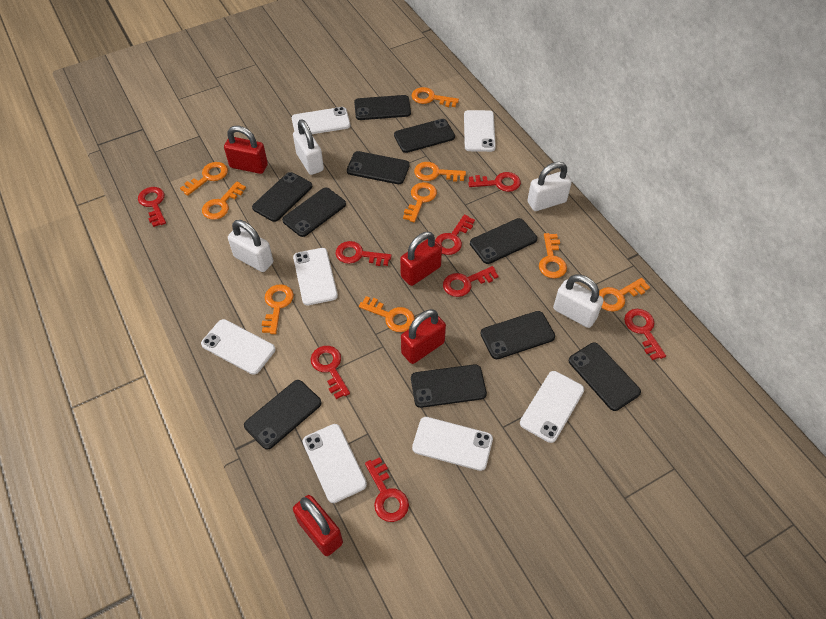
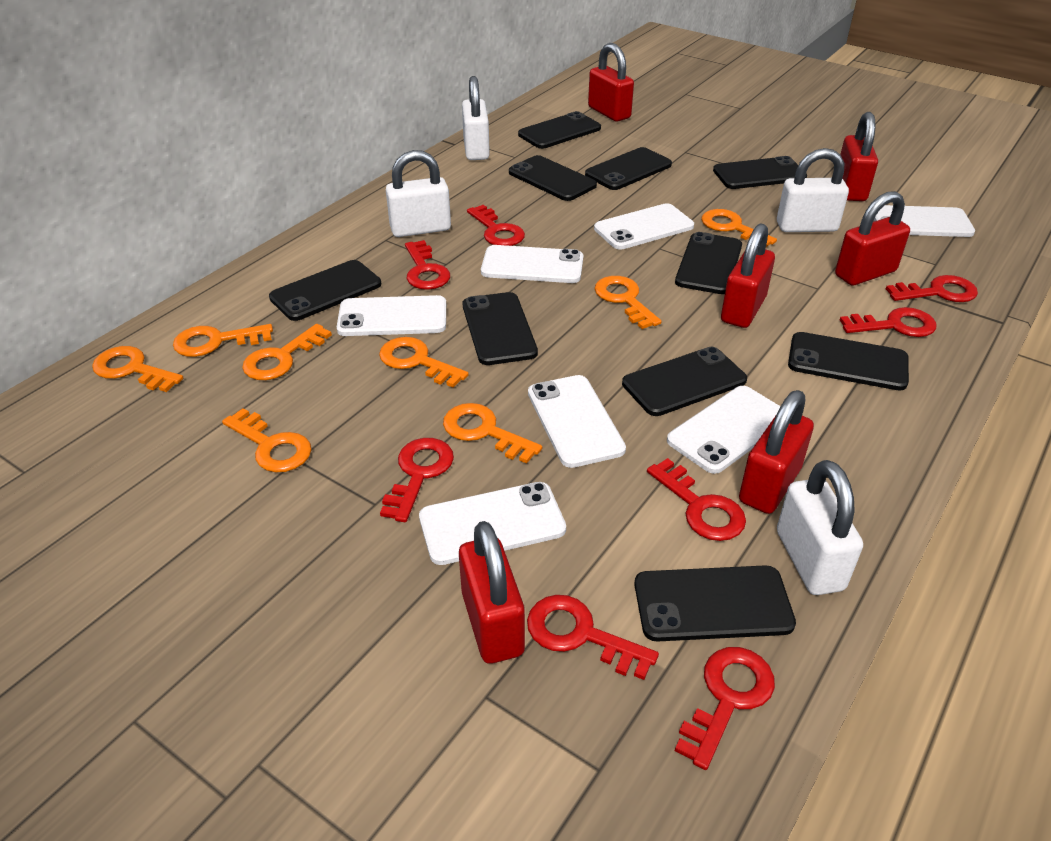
orange key: 9 -> 8
red padlock: 4 -> 6

